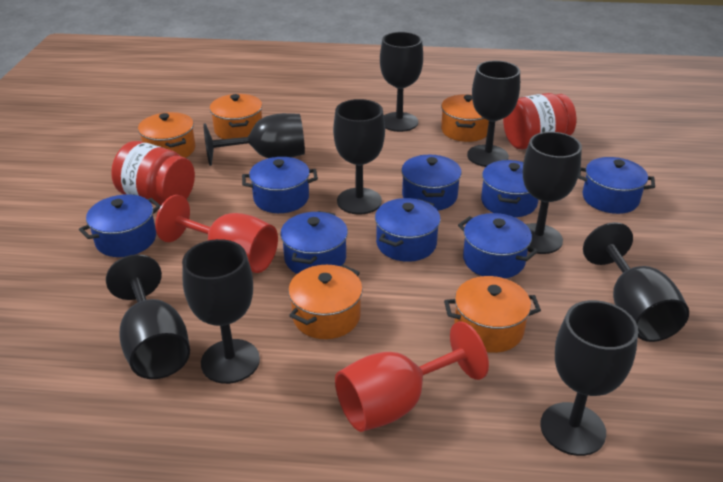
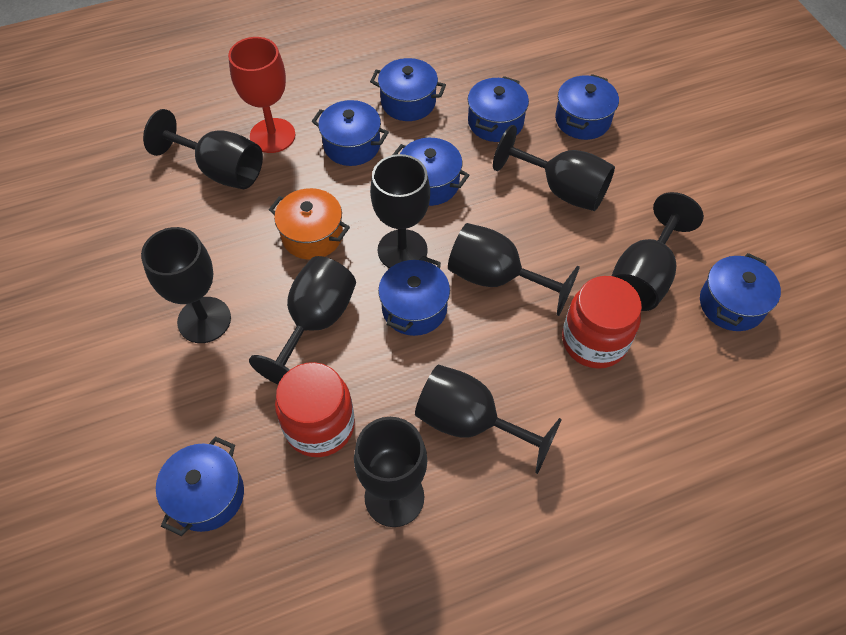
orange pot: 5 -> 1
red goblet: 2 -> 1

